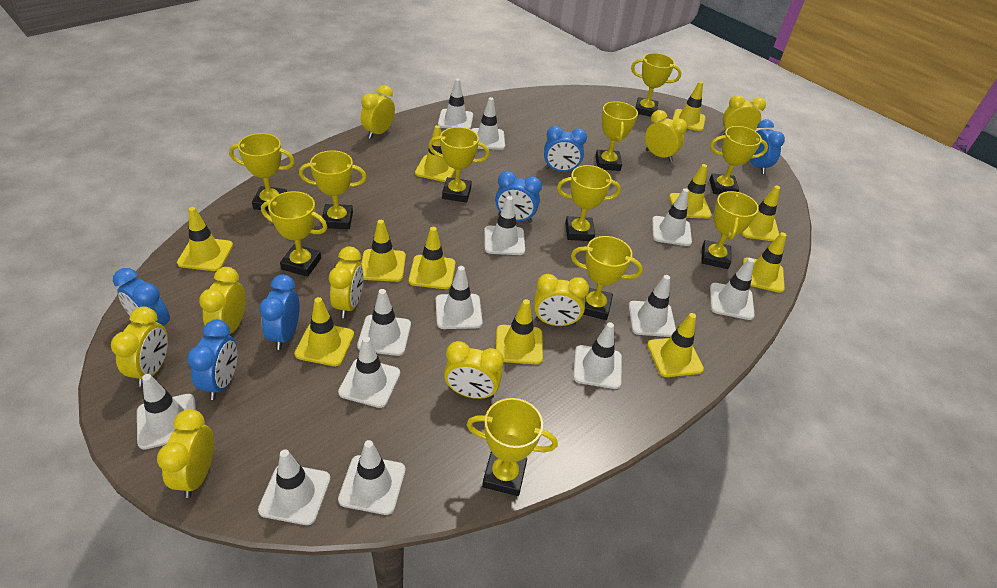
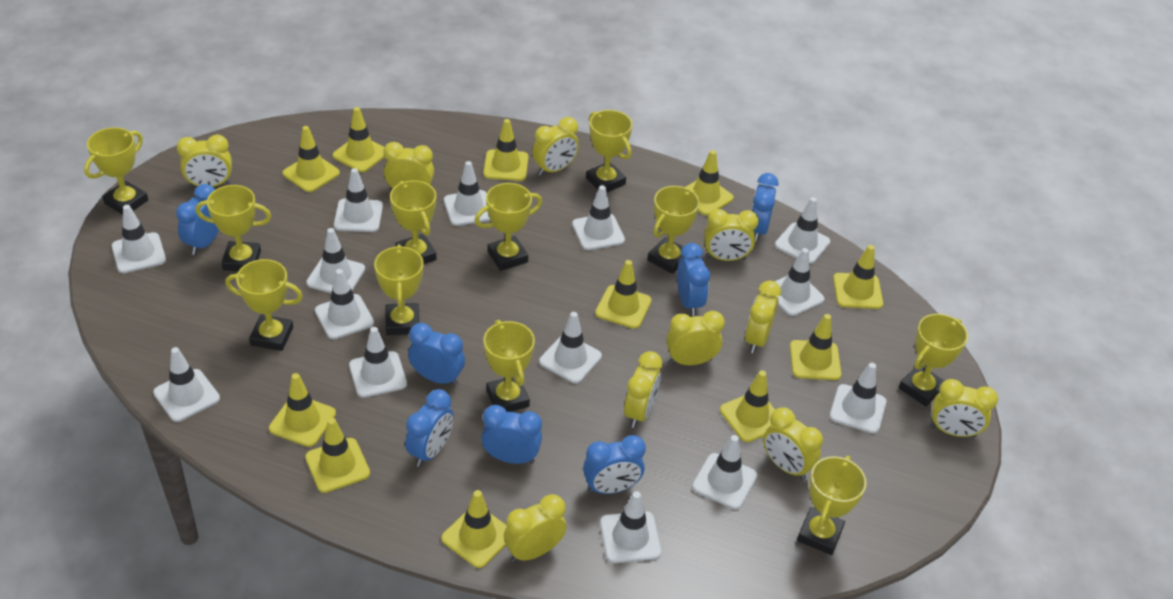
blue clock: 6 -> 7
white traffic cone: 13 -> 14
yellow clock: 9 -> 10

